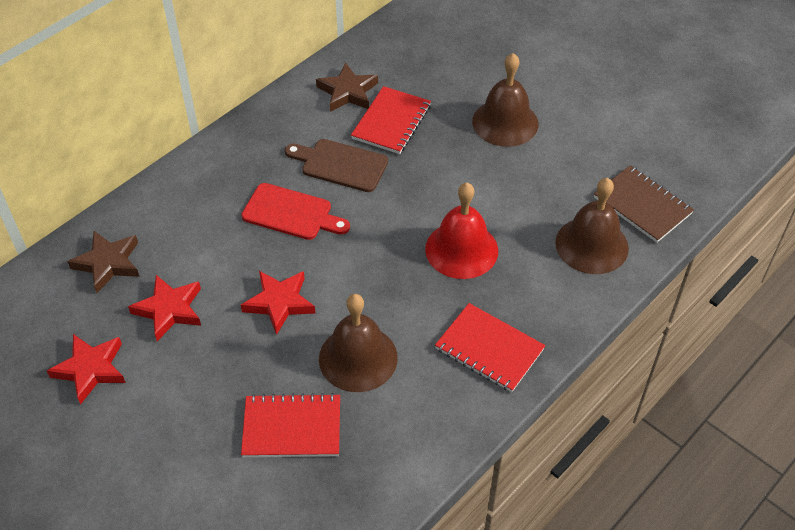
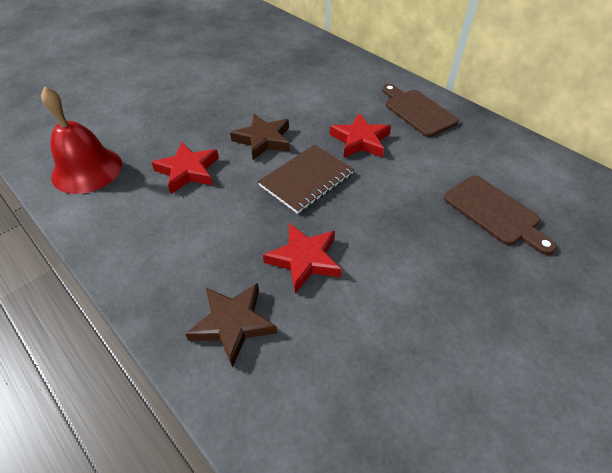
brown bell: 3 -> 0
brown cutting board: 1 -> 2
red cutting board: 1 -> 0
red notebook: 3 -> 0

